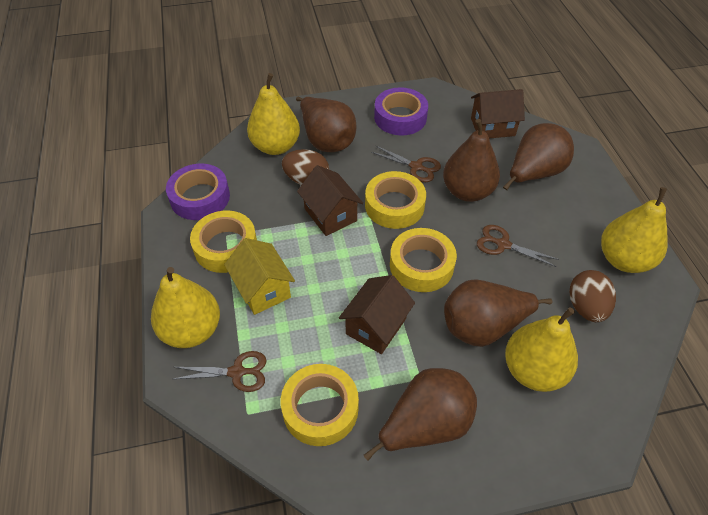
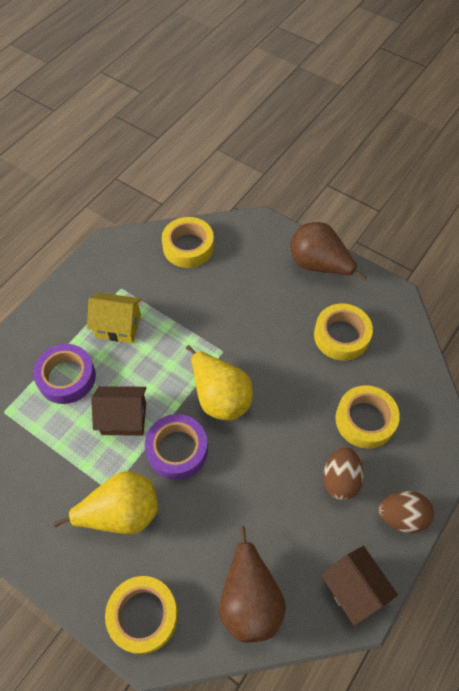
brown house: 3 -> 2
brown pear: 5 -> 2
brown scissors: 3 -> 0
yellow pear: 4 -> 2

